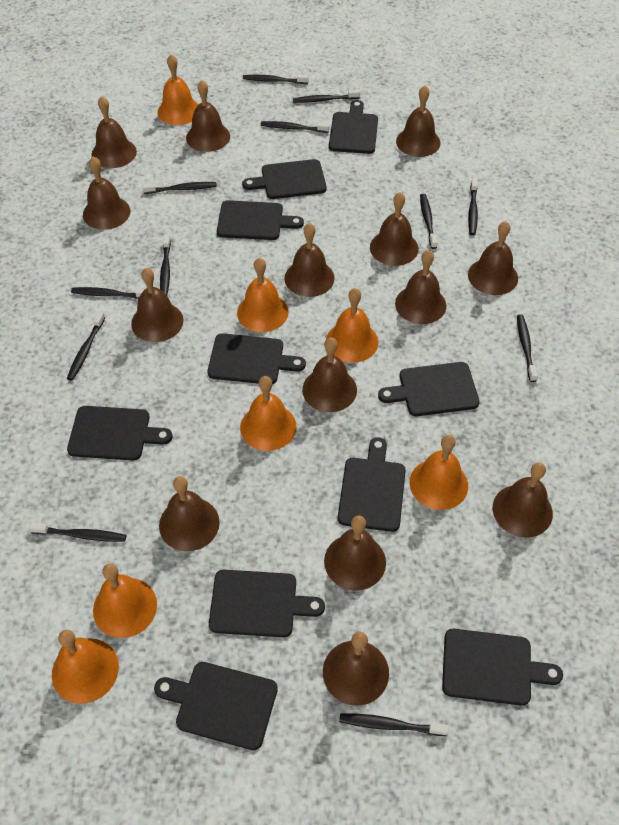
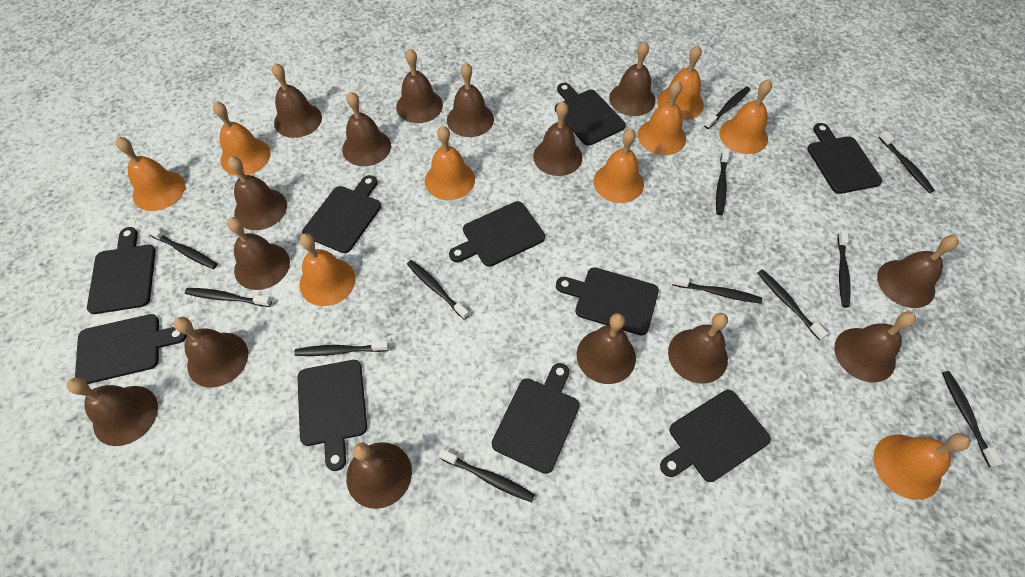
brown bell: 14 -> 15
orange bell: 7 -> 9

